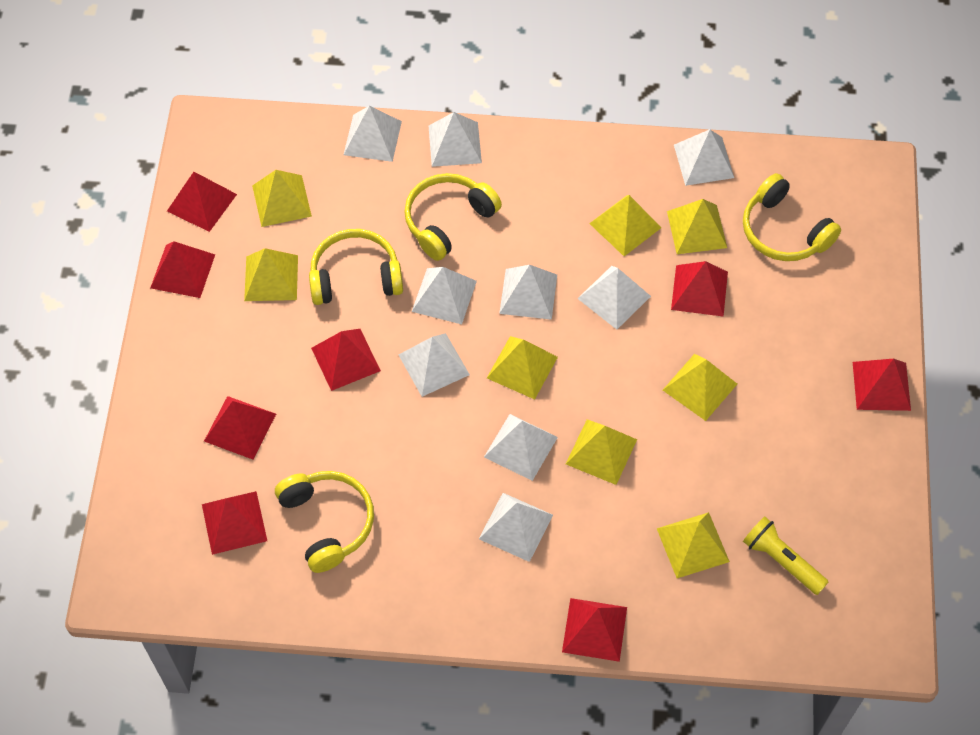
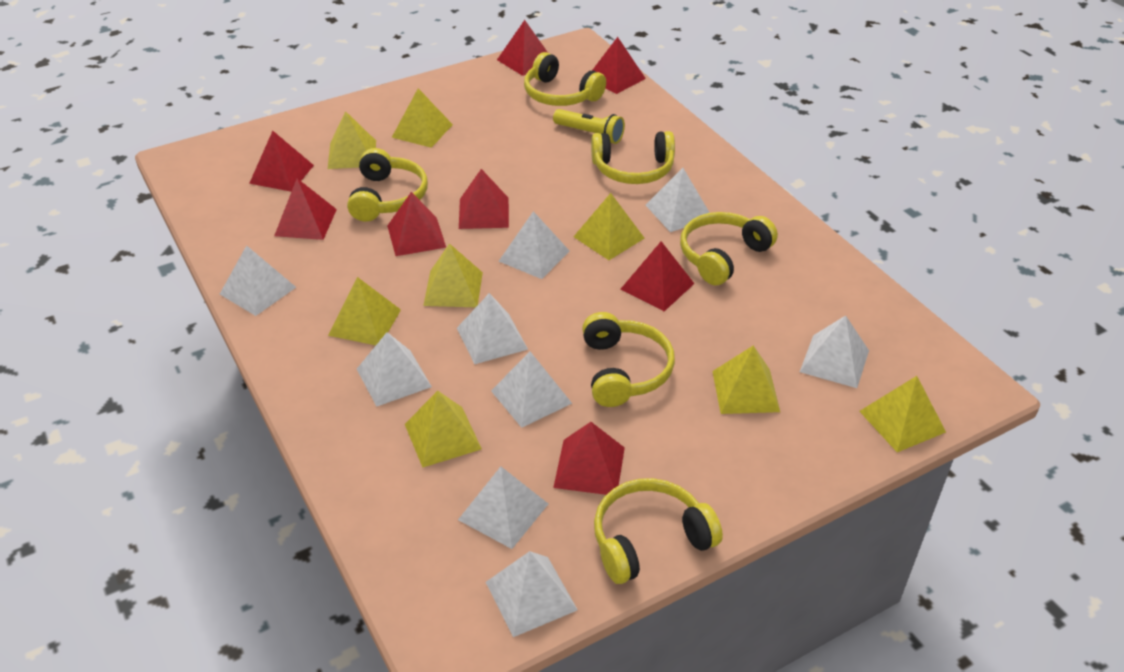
yellow headphones: 4 -> 6

